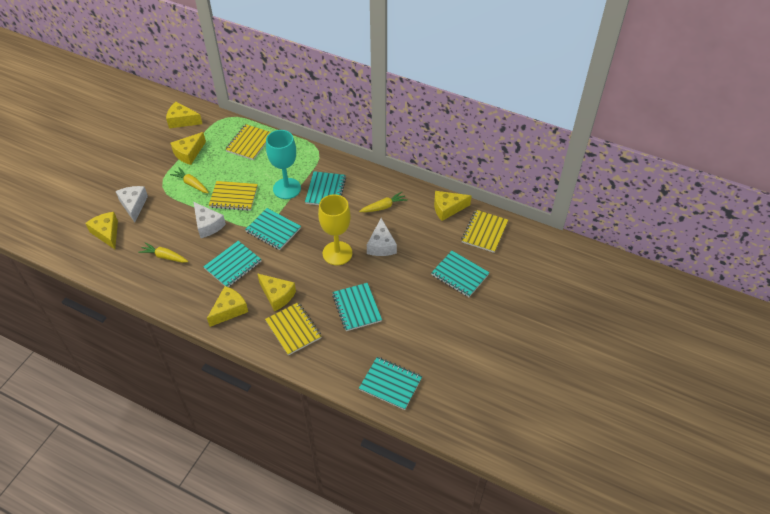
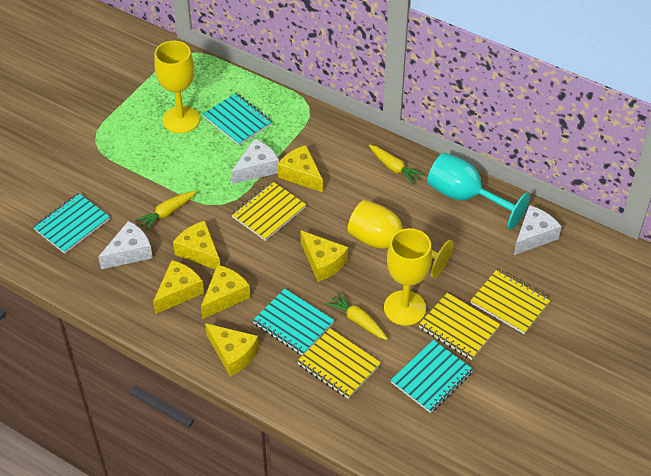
turquoise notebook: 6 -> 4
yellow goblet: 1 -> 3

